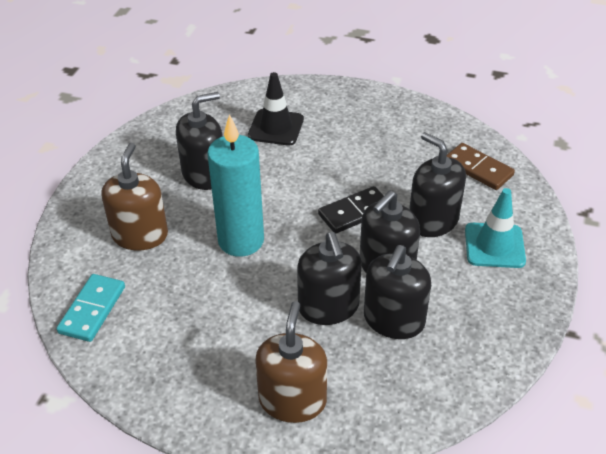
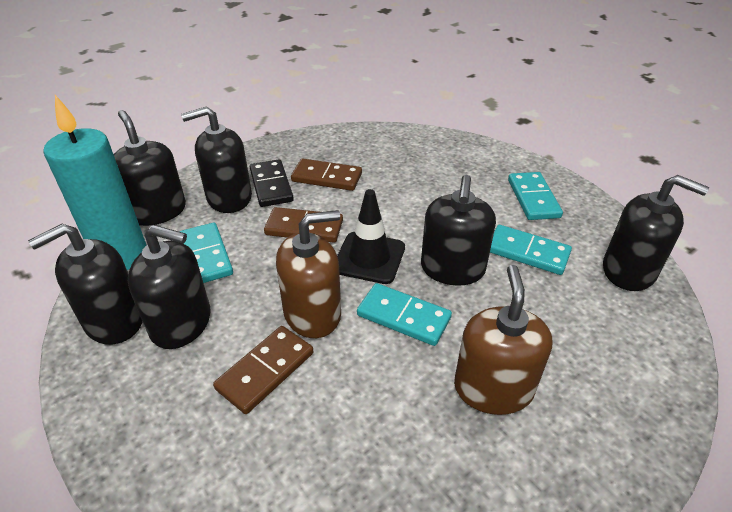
black soap dispenser: 5 -> 6
brown domino: 1 -> 3
turquoise domino: 1 -> 4
turquoise traffic cone: 1 -> 0

